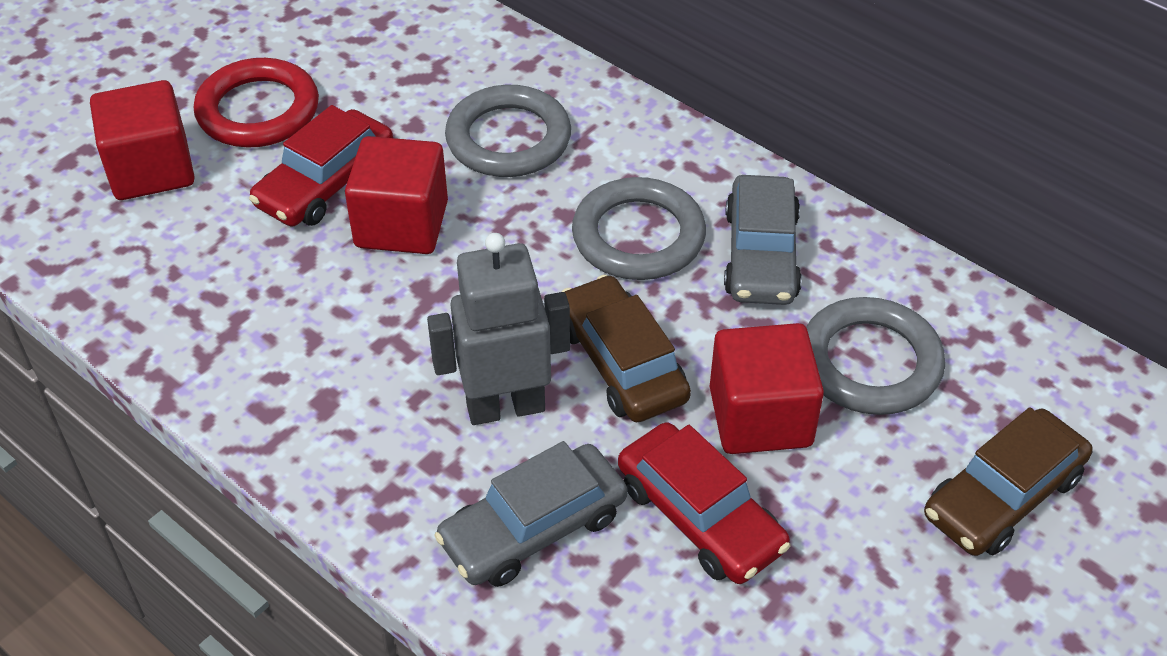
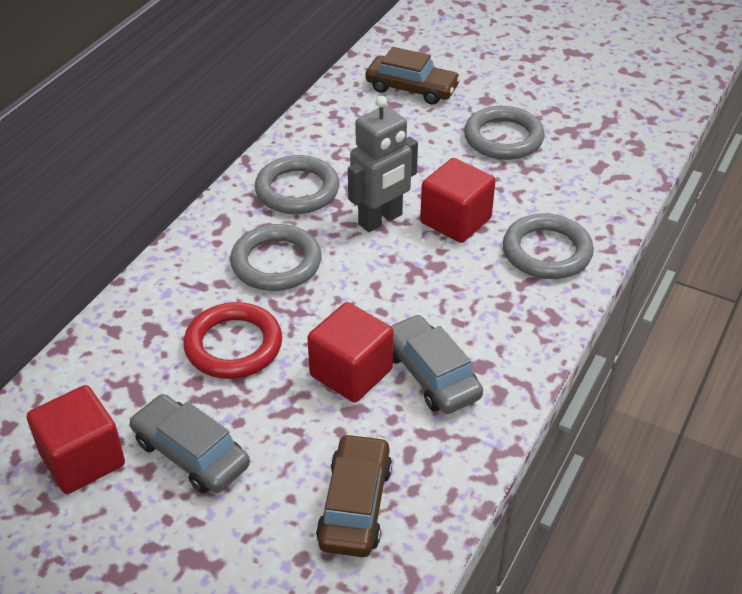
grey ring: 3 -> 4
red car: 2 -> 0

